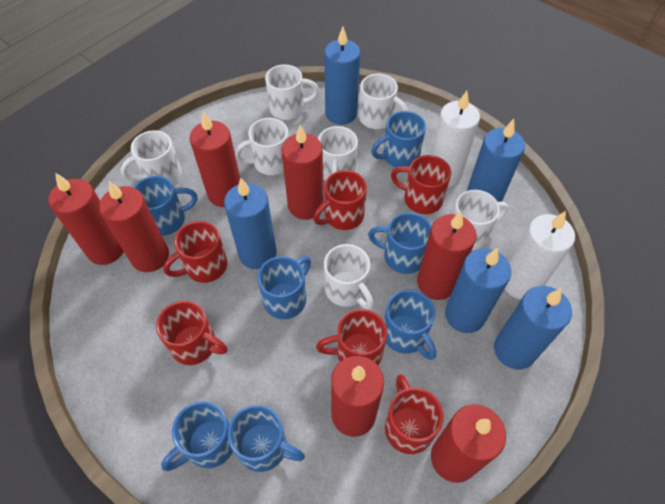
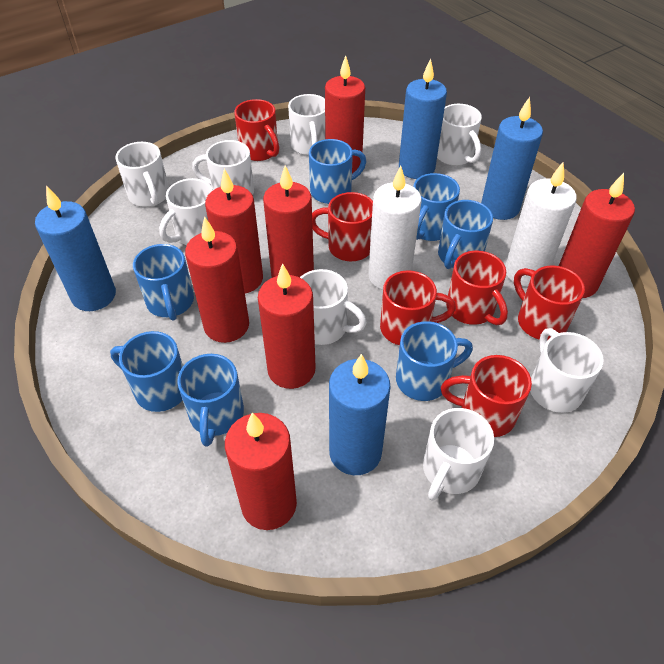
blue candle: 5 -> 4
white mug: 7 -> 8

